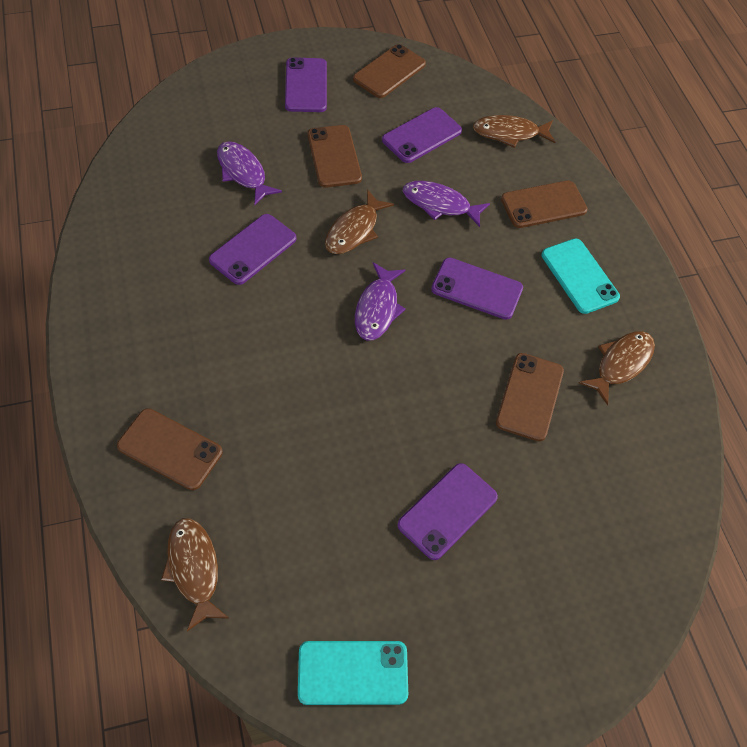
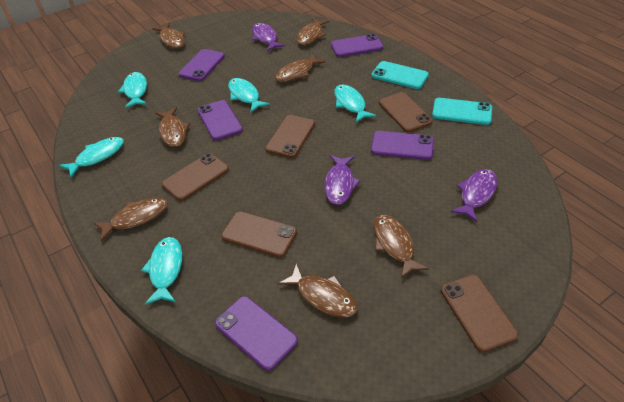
brown fish: 4 -> 7
turquoise fish: 0 -> 5

